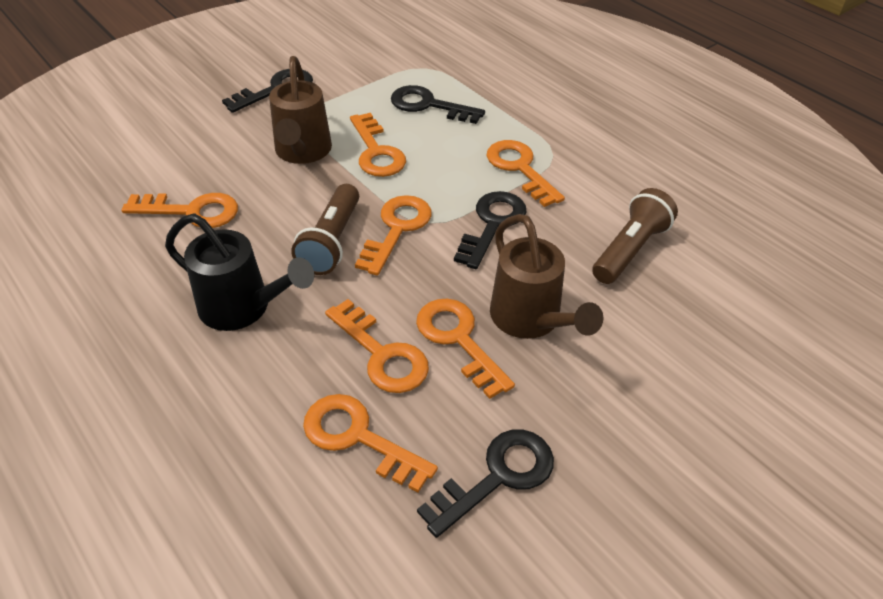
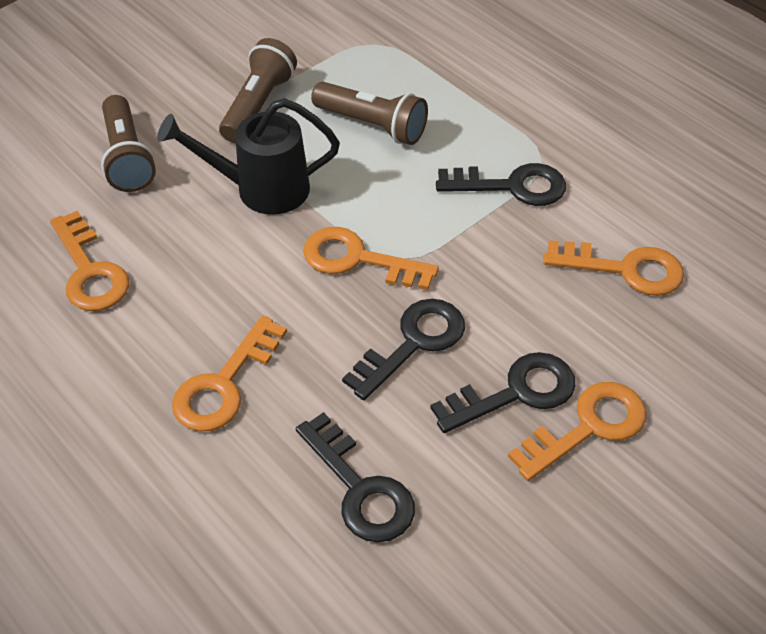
brown flashlight: 2 -> 3
brown watering can: 2 -> 0
orange key: 7 -> 5

